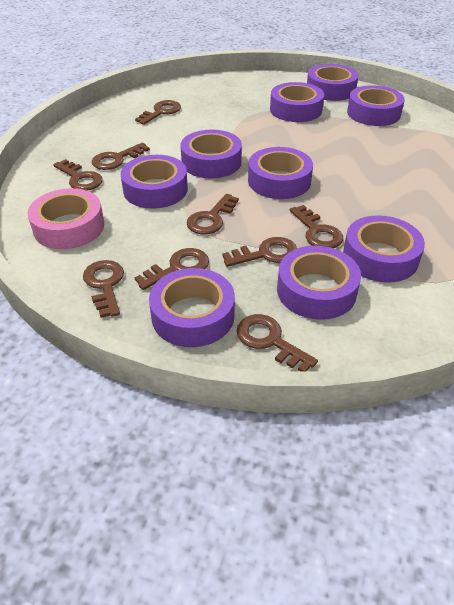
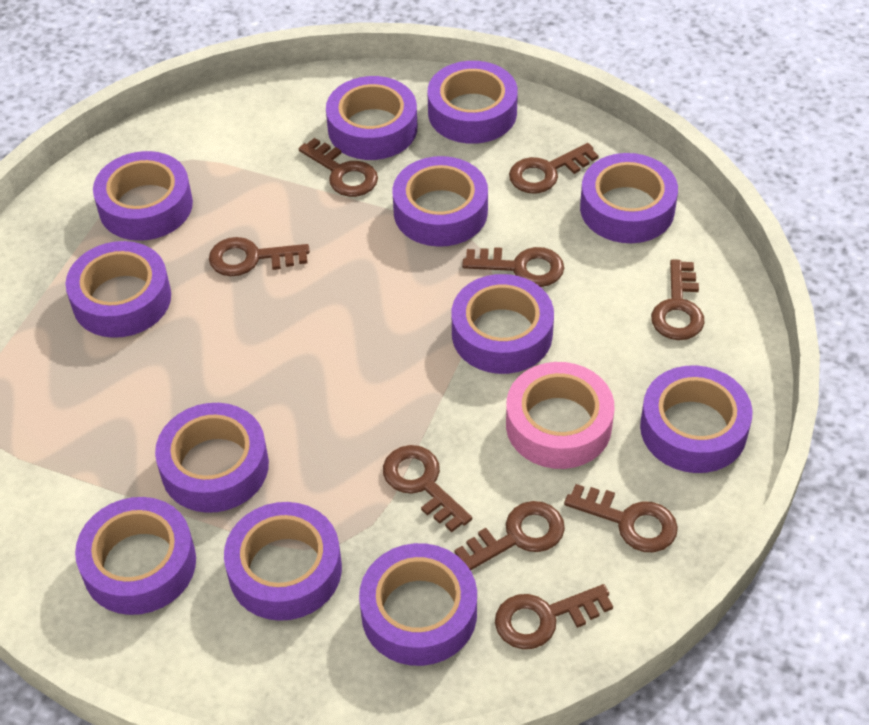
purple tape: 9 -> 12

